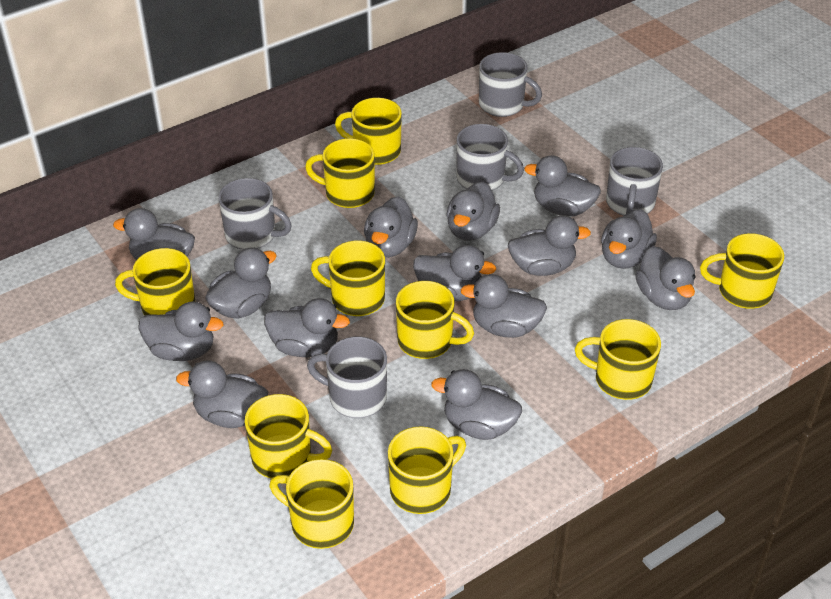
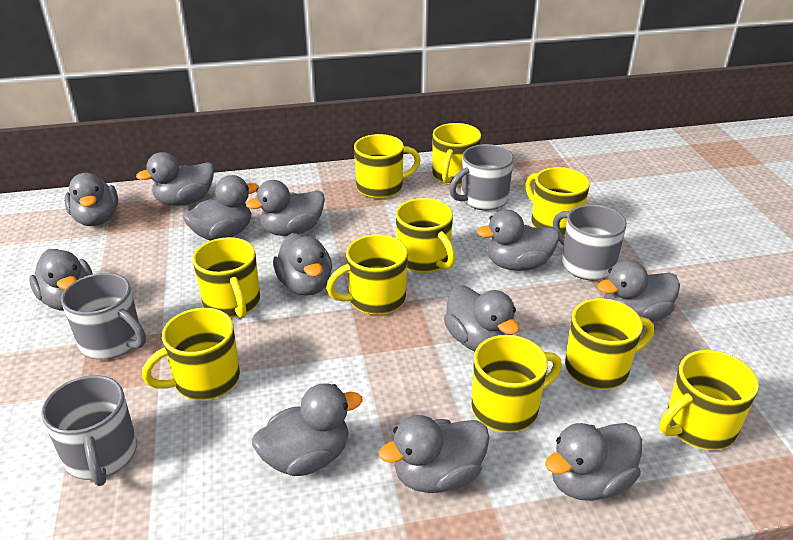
grey duck: 14 -> 12
grey mug: 5 -> 4

